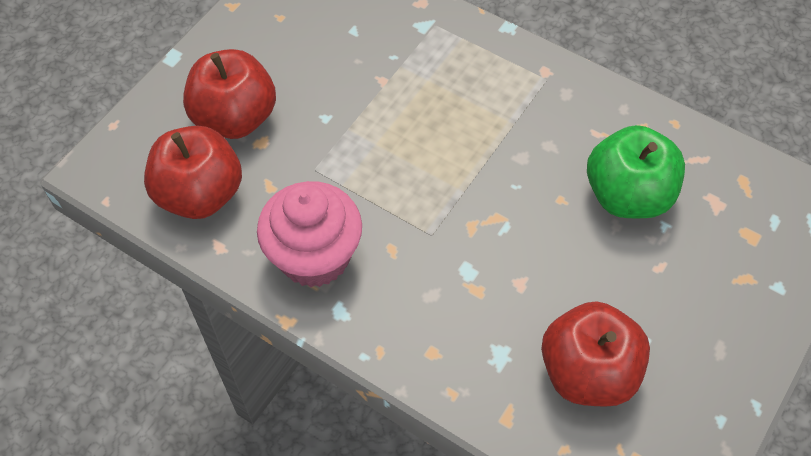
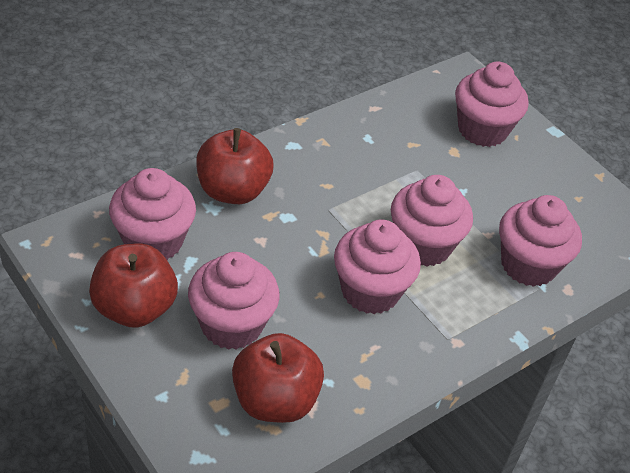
green apple: 1 -> 0
pink cupcake: 1 -> 6

